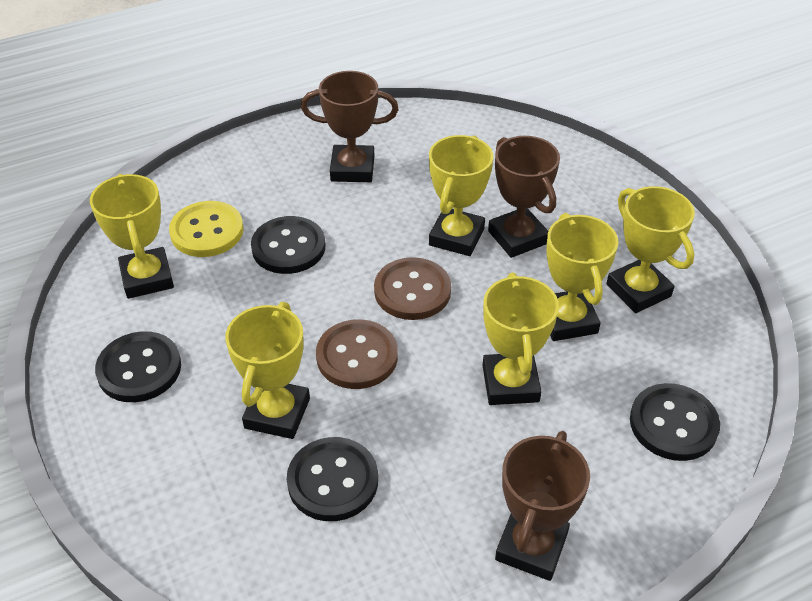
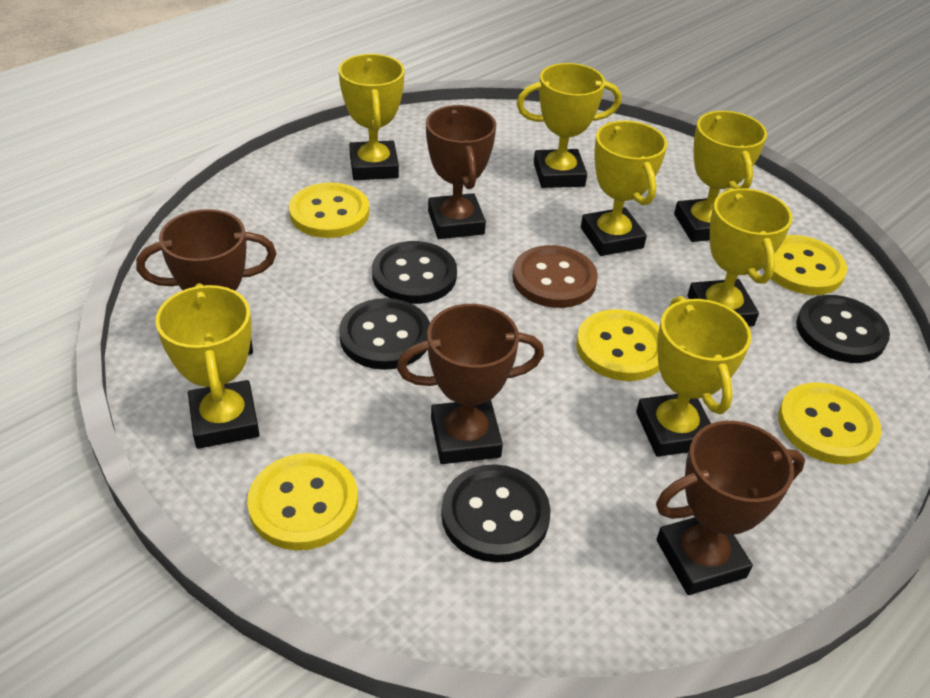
brown button: 2 -> 1
brown trophy: 3 -> 4
yellow button: 1 -> 5
yellow trophy: 6 -> 7

